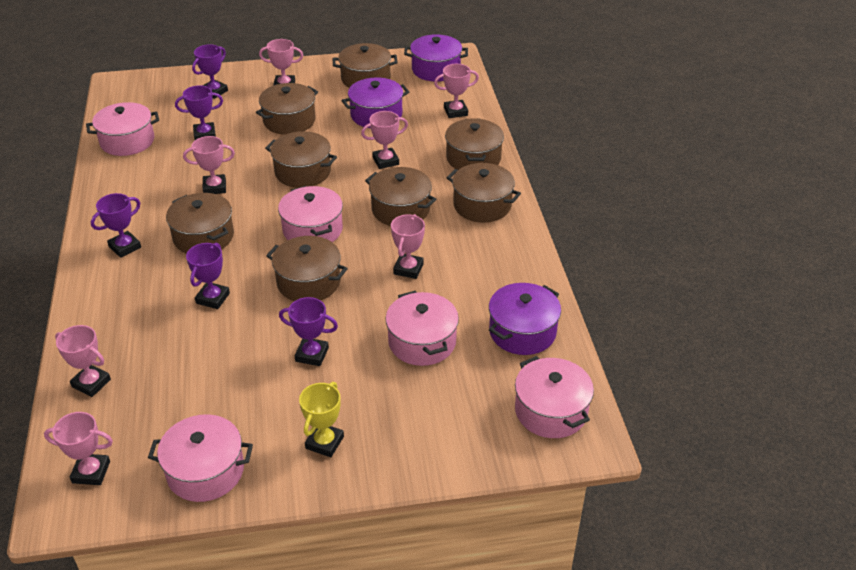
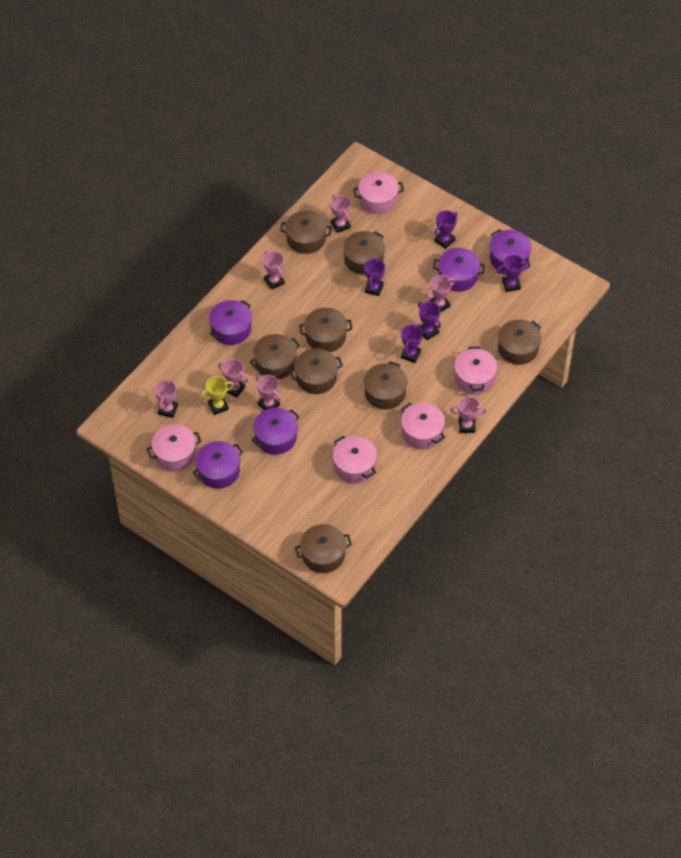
purple pot: 3 -> 5

